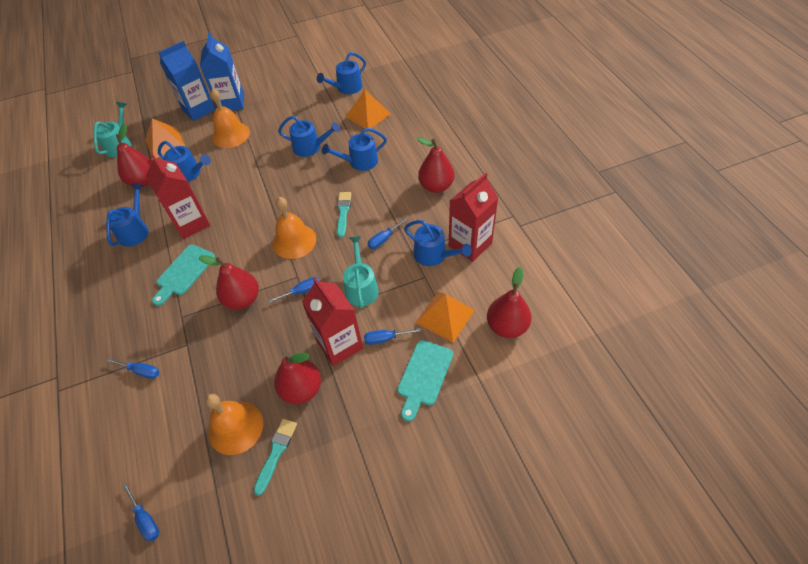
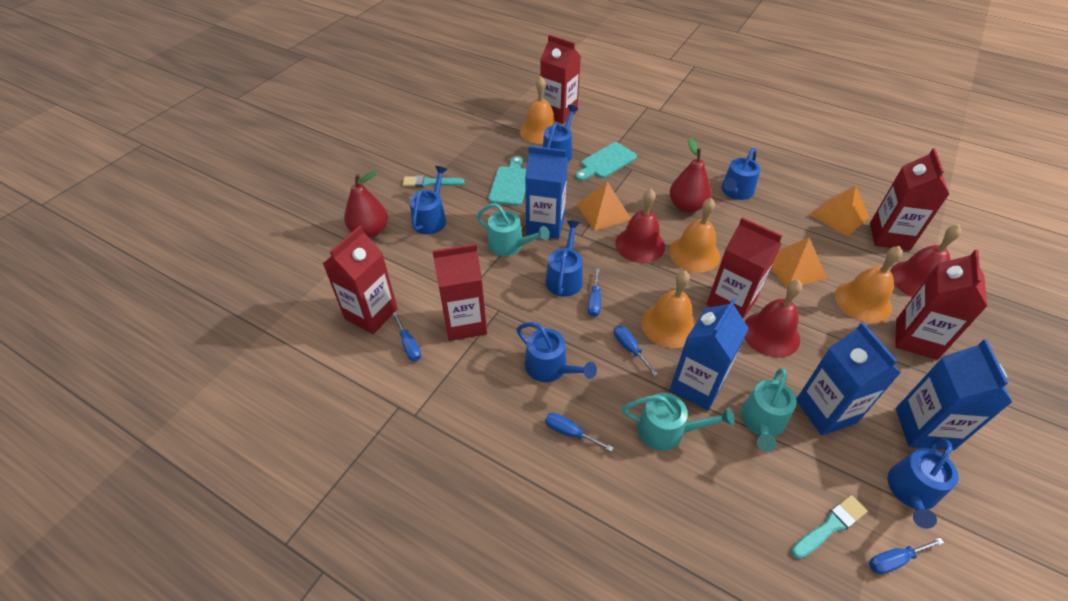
blue carton: 2 -> 4
orange bell: 3 -> 4
red bell: 0 -> 3
red carton: 3 -> 6
red pear: 5 -> 2
turquoise watering can: 2 -> 3

